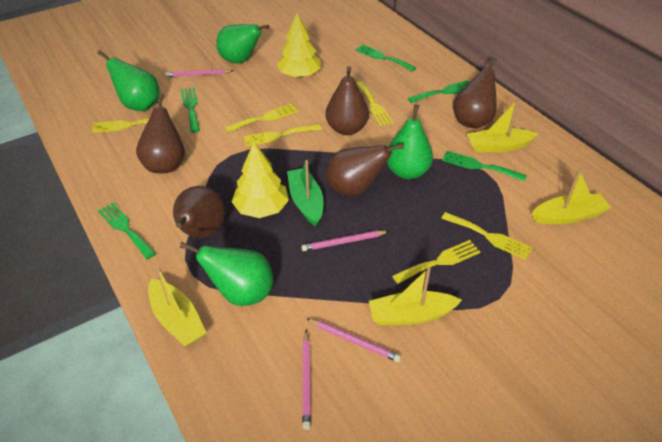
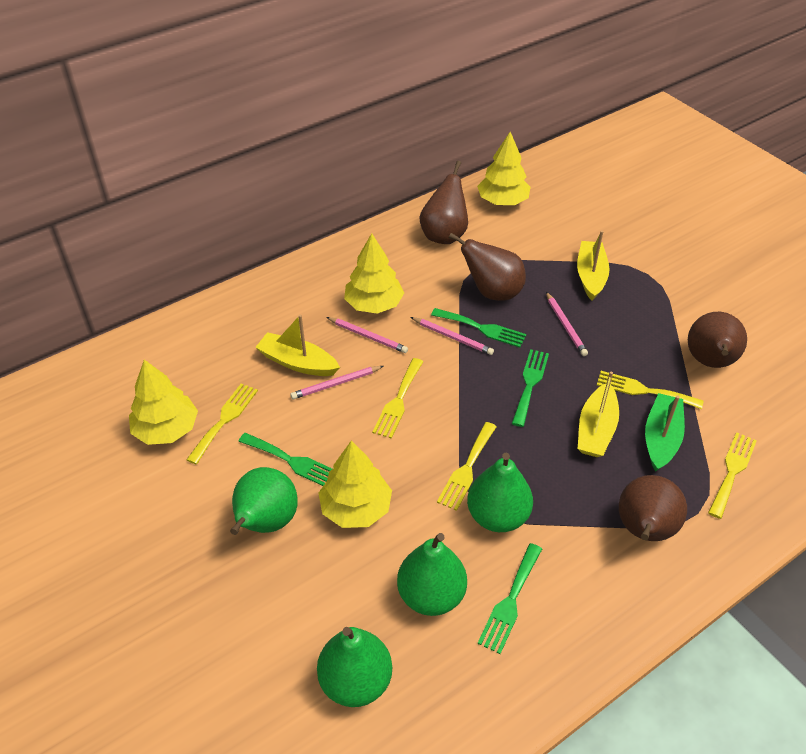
brown pear: 5 -> 4
green fork: 5 -> 4
yellow boat: 4 -> 3
yellow fork: 6 -> 5
yellow tree: 2 -> 4

